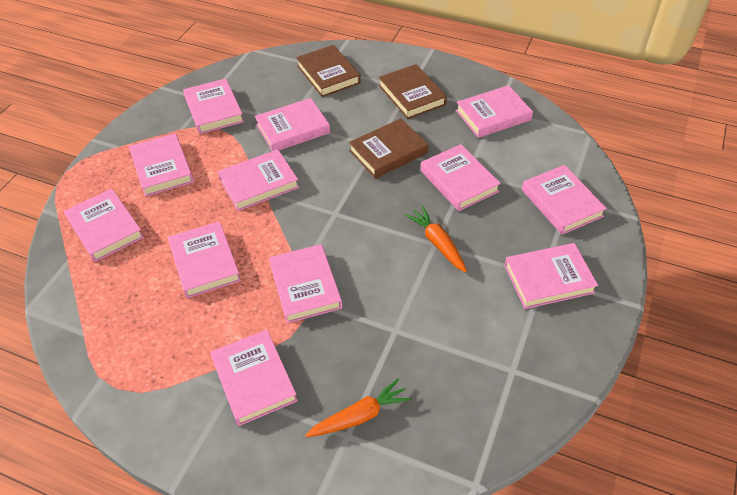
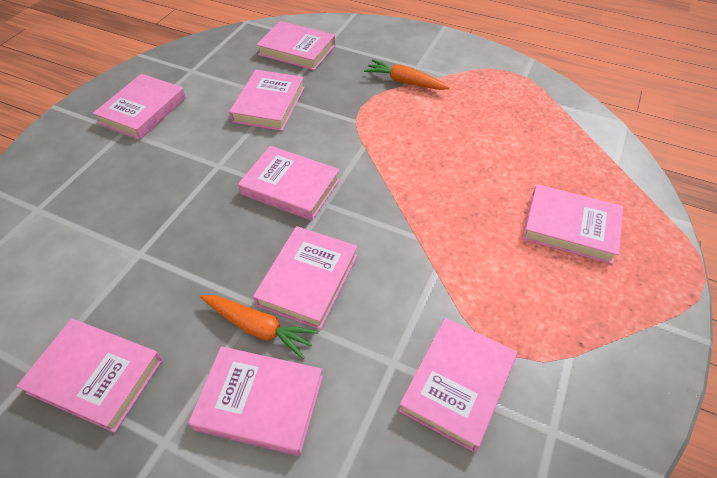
brown book: 3 -> 0
pink book: 12 -> 9

